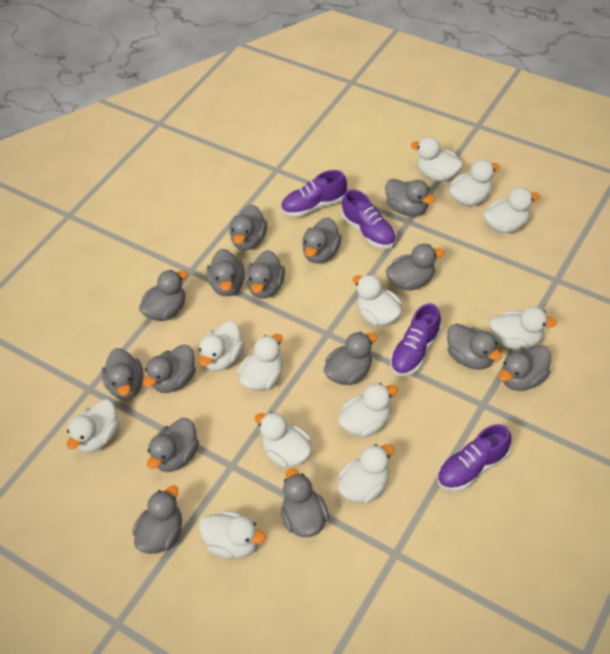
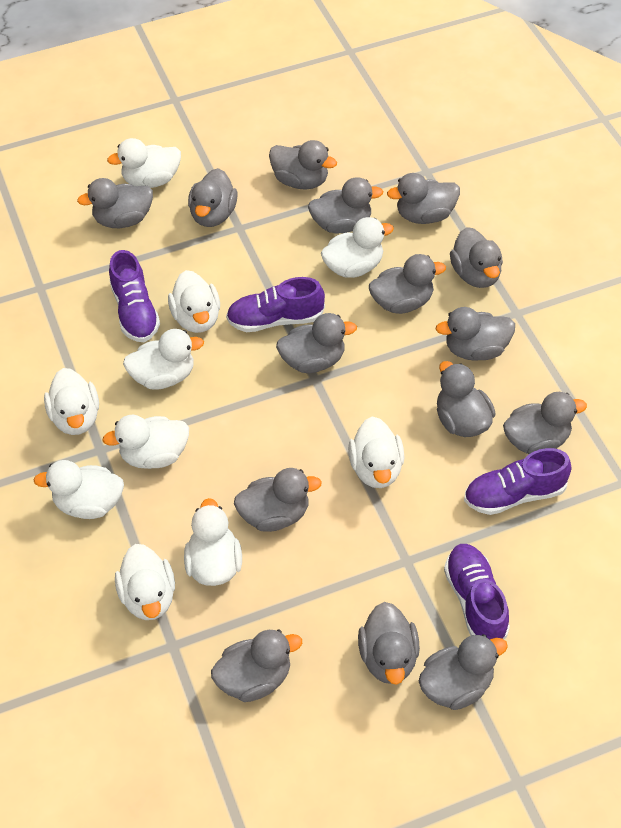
white duck: 12 -> 10

